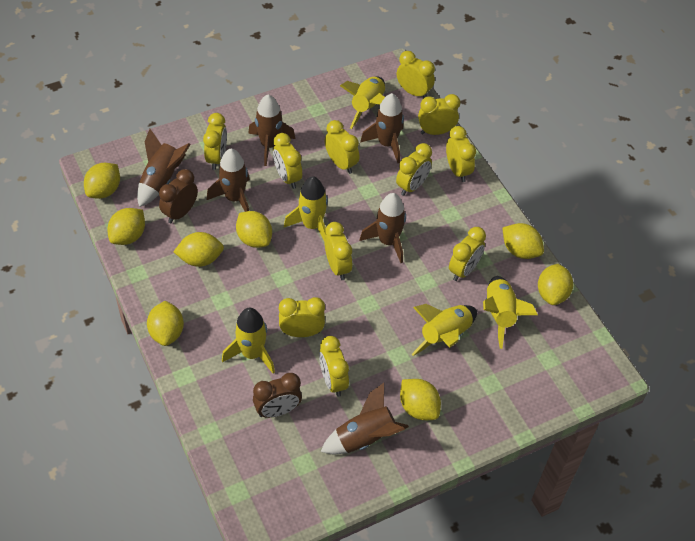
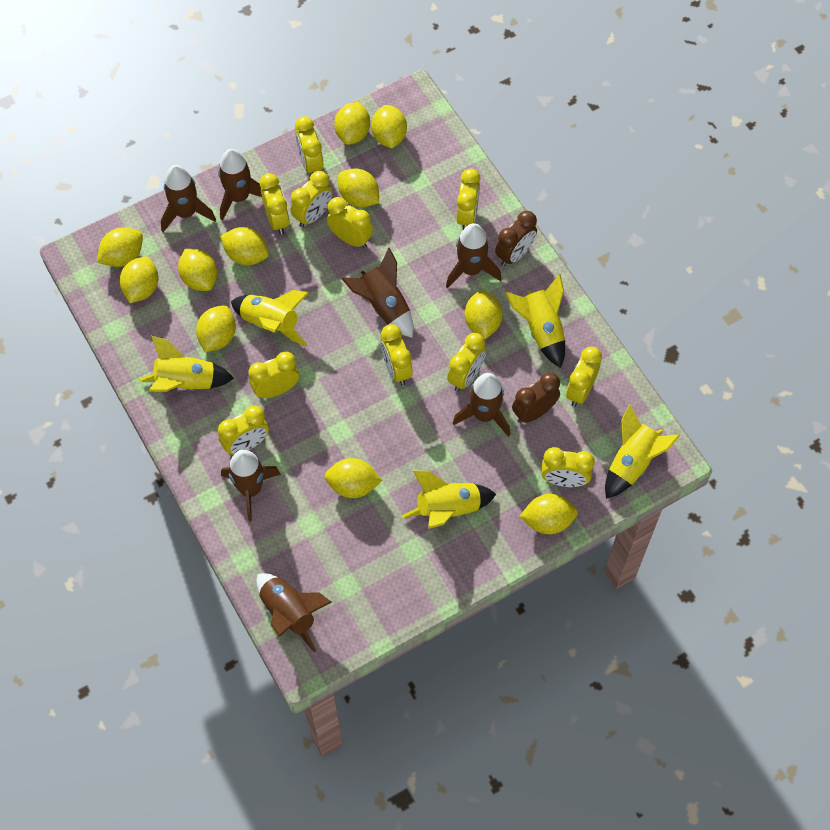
brown rocket: 6 -> 7
yellow lemon: 8 -> 11

